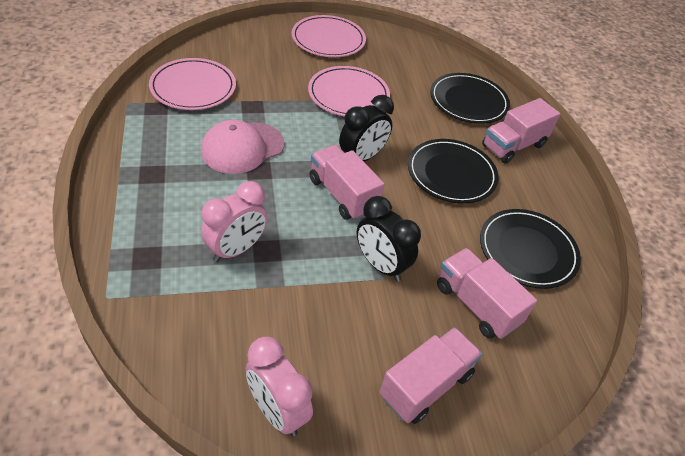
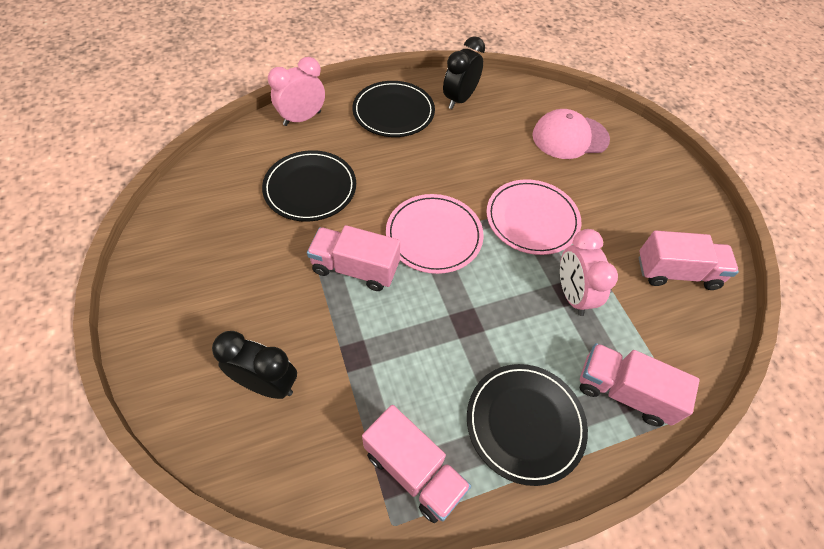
pink plate: 3 -> 2

